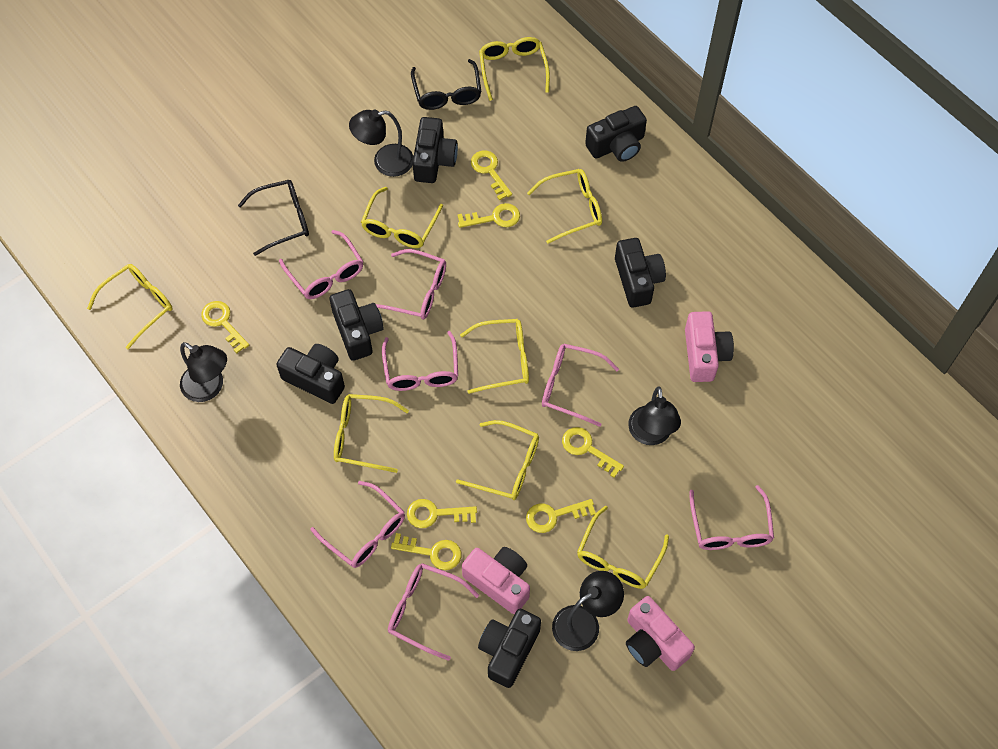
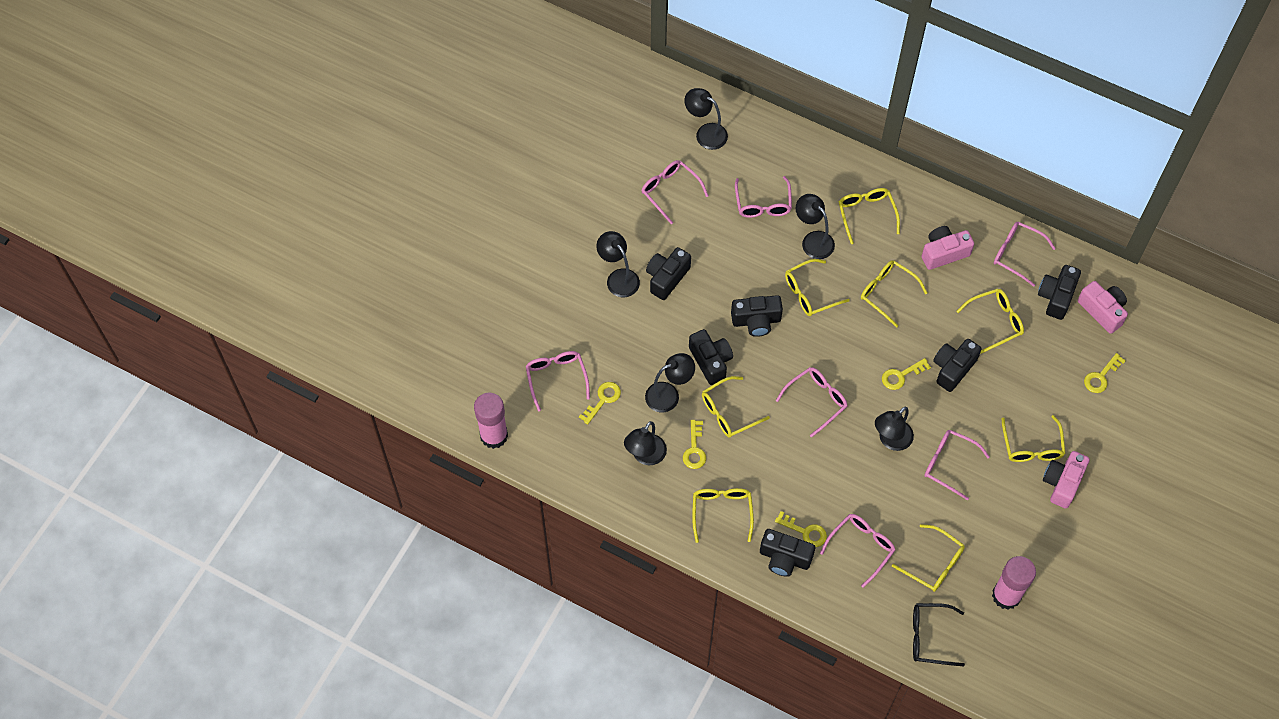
black glasses: 2 -> 1
black lamp: 4 -> 6
pink glue stick: 0 -> 2
yellow key: 7 -> 5

